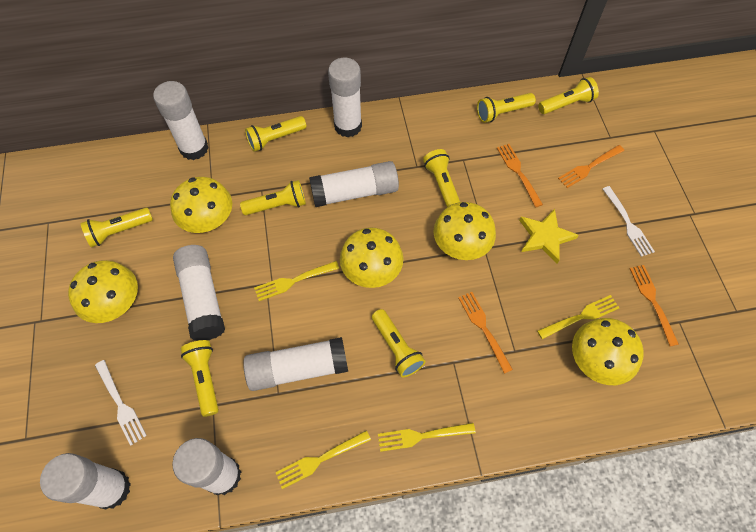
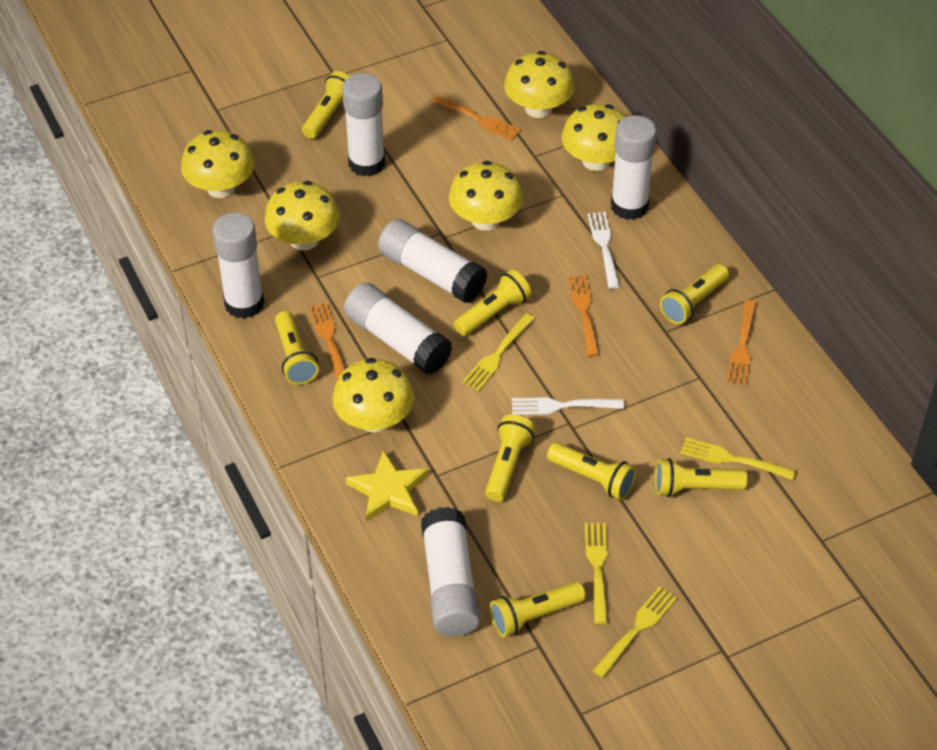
white glue stick: 7 -> 6
yellow mushroom: 5 -> 6

